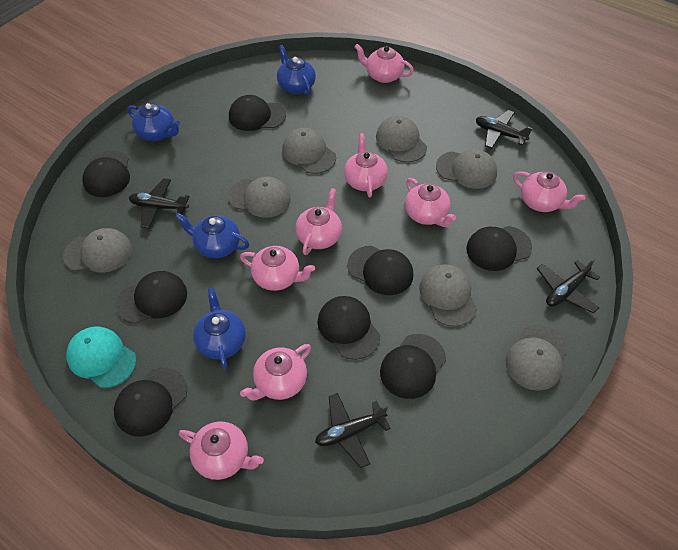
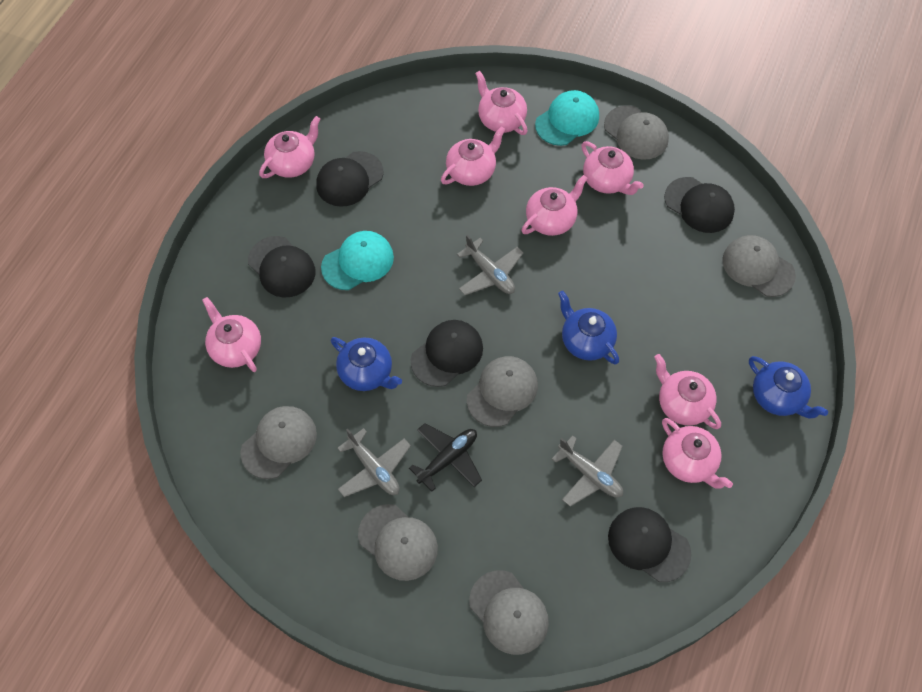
black cap: 8 -> 5
black plane: 4 -> 1
blue teapot: 4 -> 3
grey cap: 7 -> 6
grey plane: 0 -> 3
turquoise cap: 1 -> 2

